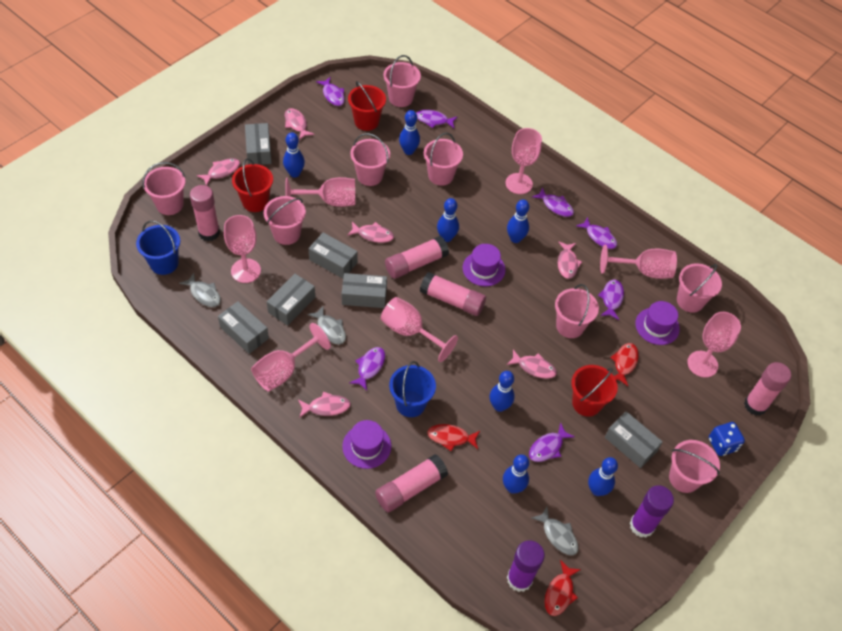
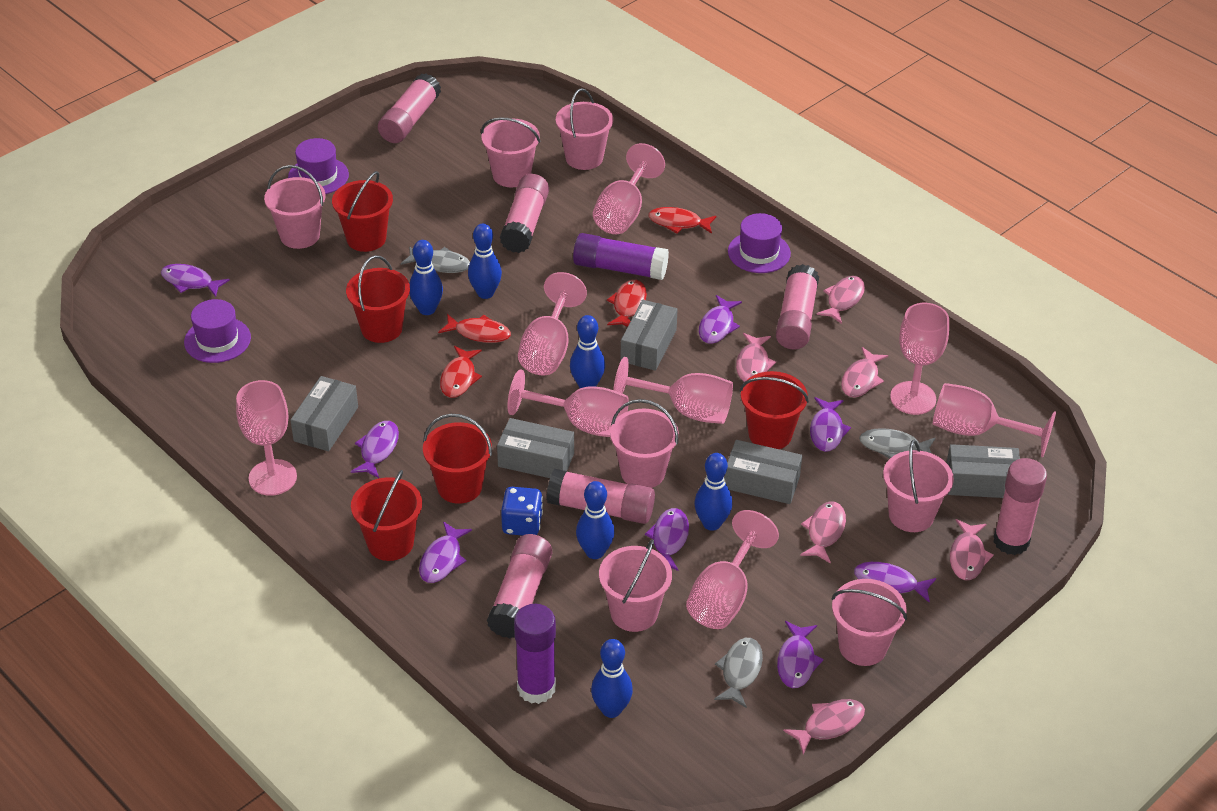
blue bowling pin: 7 -> 6
blue bucket: 2 -> 0
grey box: 6 -> 5
pink bucket: 8 -> 7
pink glue stick: 5 -> 6
pink goblet: 7 -> 8
purple fish: 7 -> 8
red bucket: 3 -> 5
red fish: 3 -> 4

